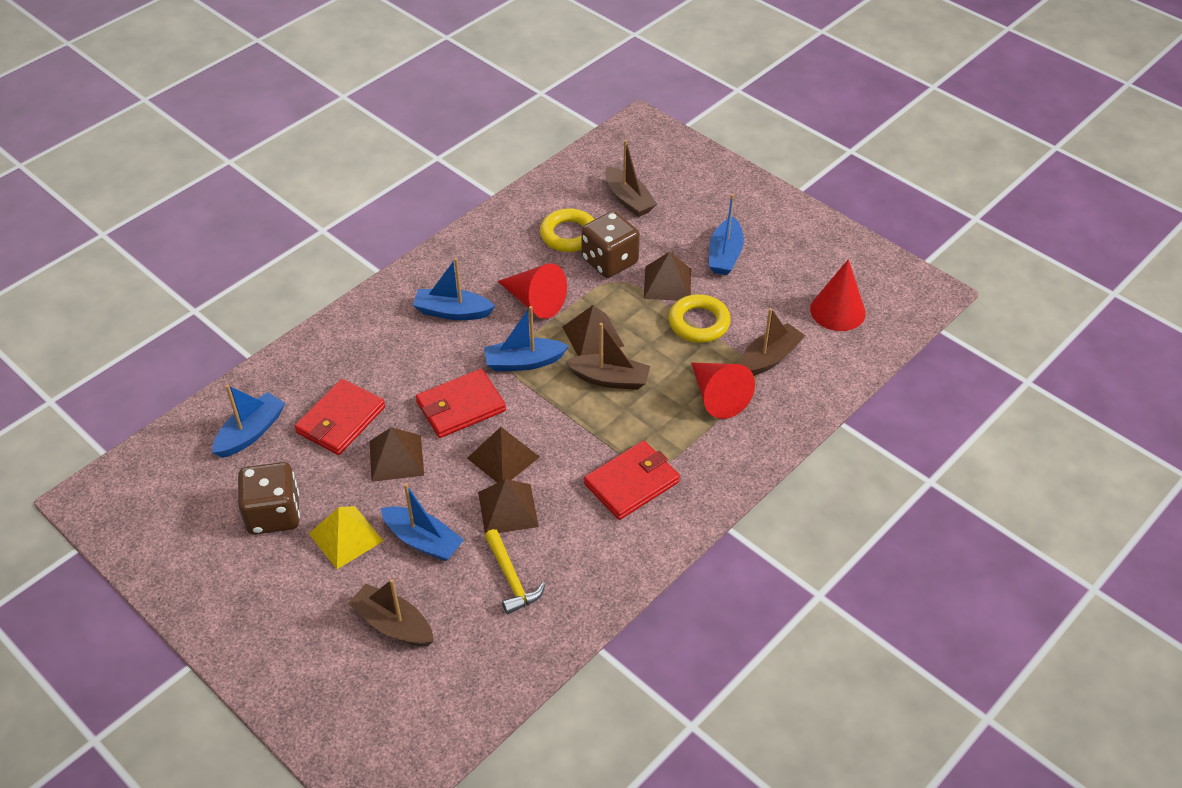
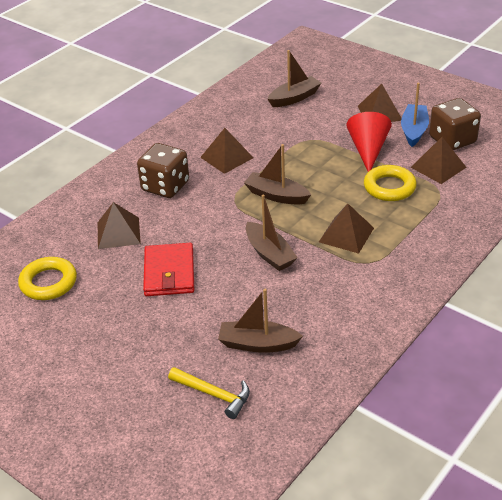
blue boat: 5 -> 1
red cone: 3 -> 1
red wallet: 3 -> 1
yellow pyramid: 1 -> 0

